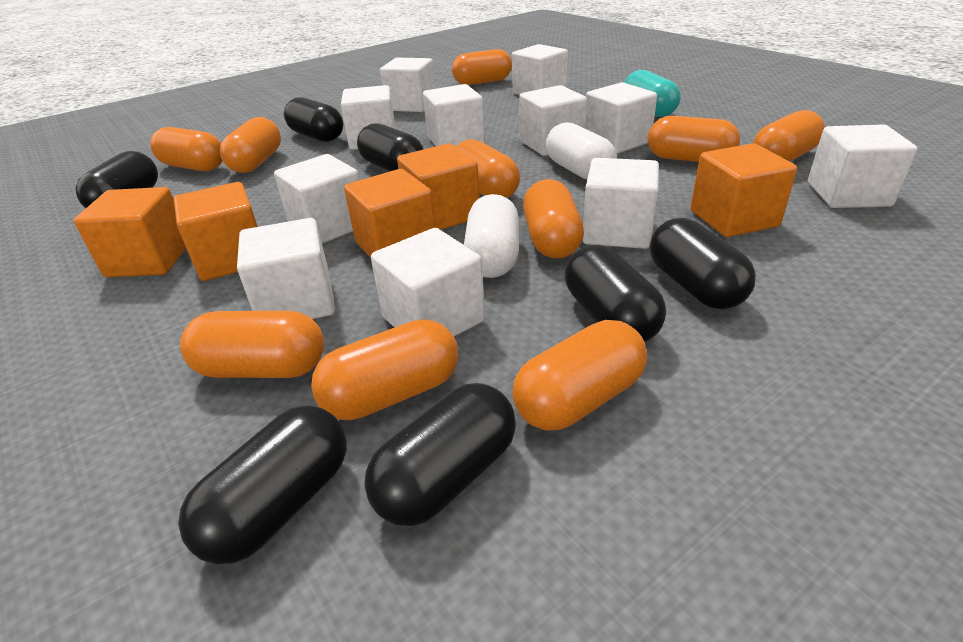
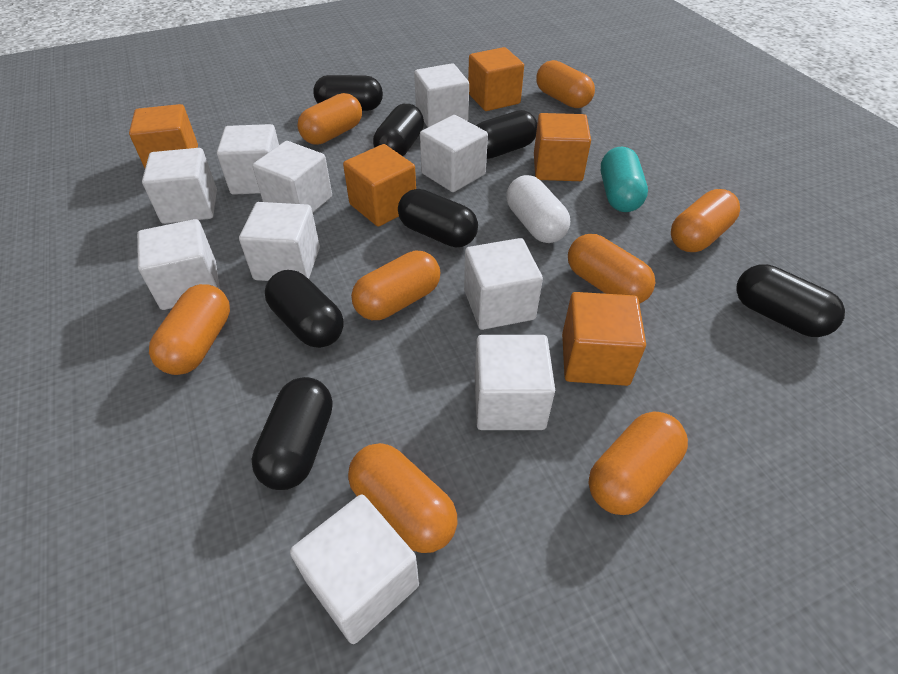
orange capsule: 10 -> 8
white capsule: 2 -> 1
white cube: 11 -> 10

